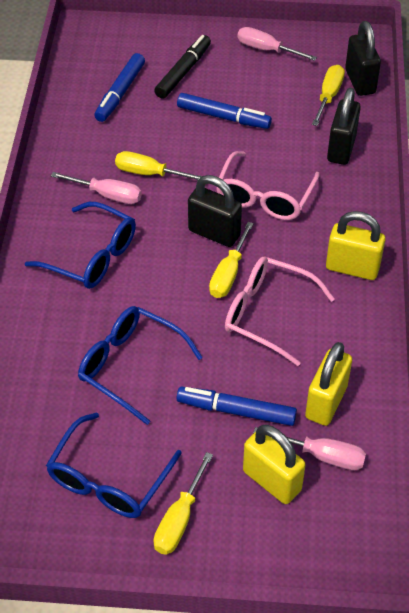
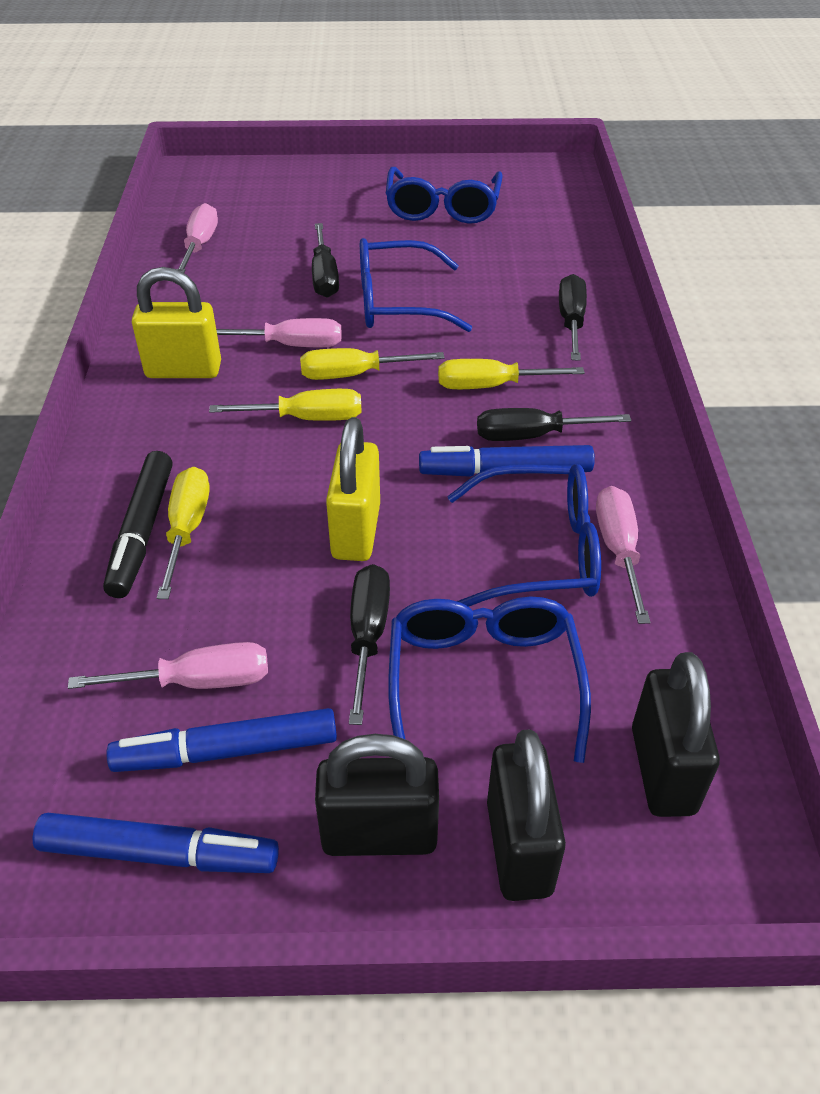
black screwdriver: 0 -> 4
blue glasses: 3 -> 4
pink glasses: 2 -> 0
pink screwdriver: 3 -> 4
yellow padlock: 3 -> 2

